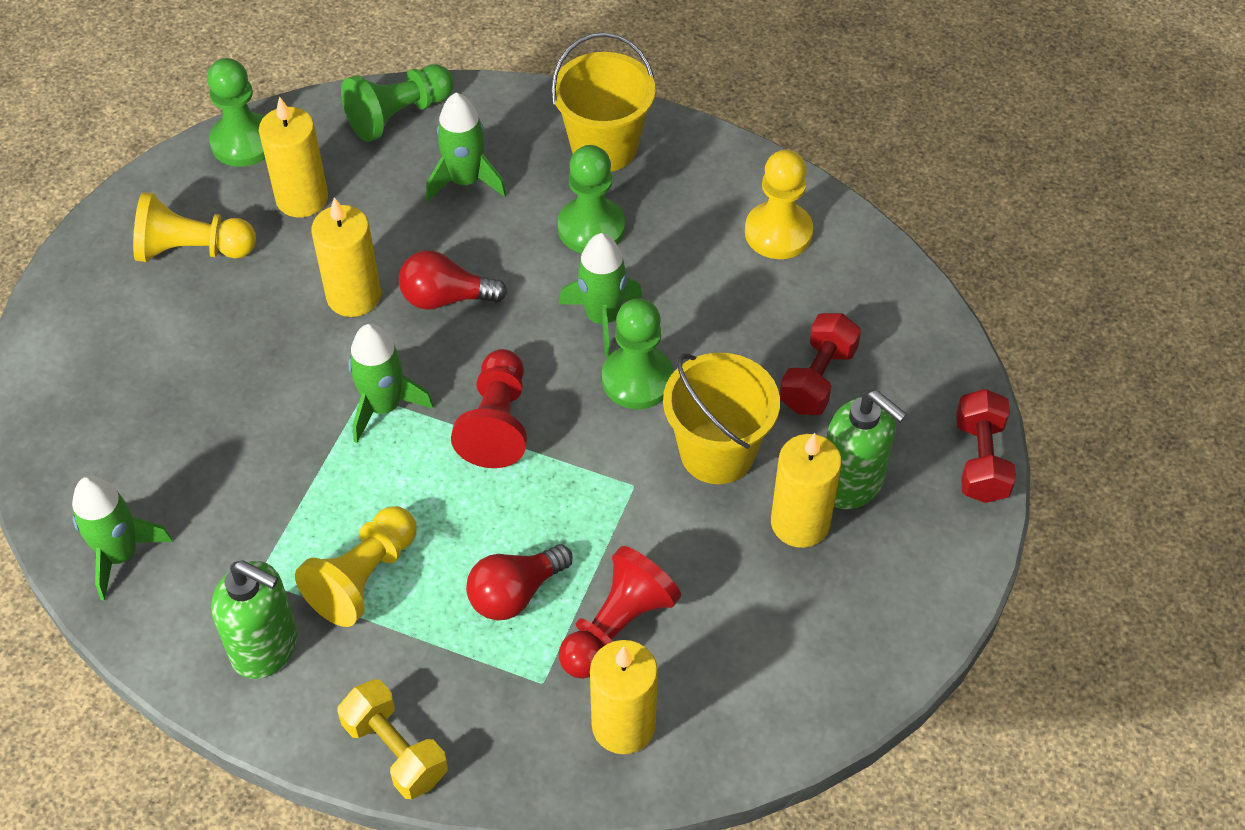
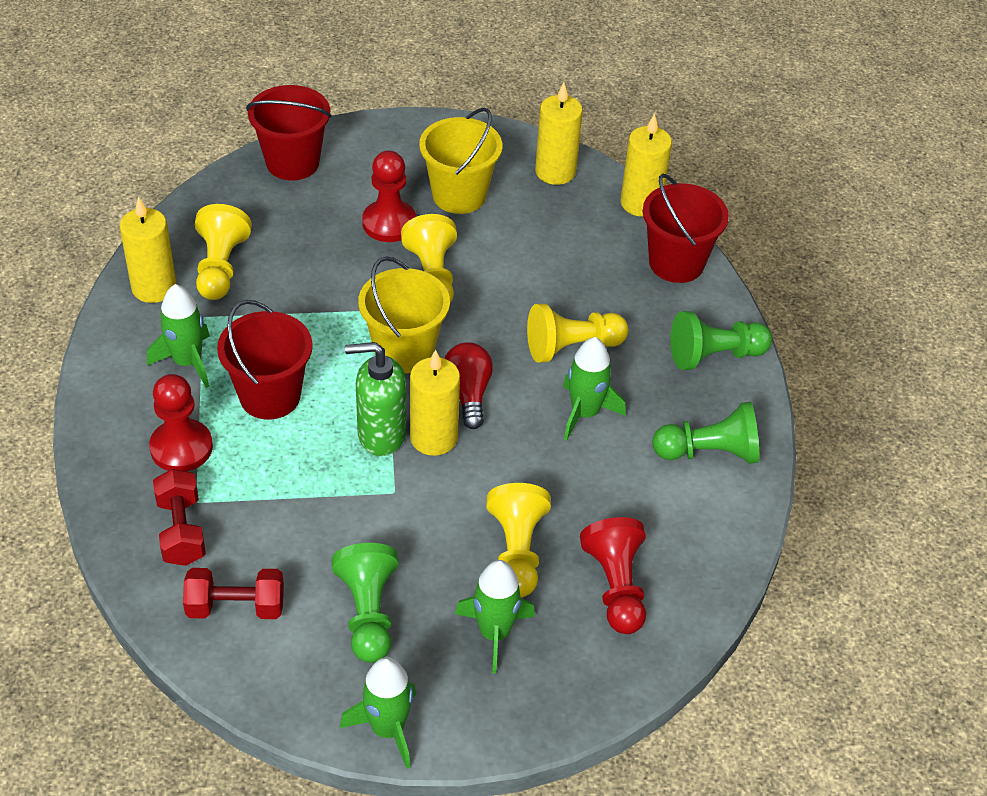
green pawn: 4 -> 3
green soap dispenser: 2 -> 1
red bucket: 0 -> 3
red light bulb: 2 -> 1
red pawn: 2 -> 3
yellow dumbbell: 1 -> 0
yellow pawn: 3 -> 4

